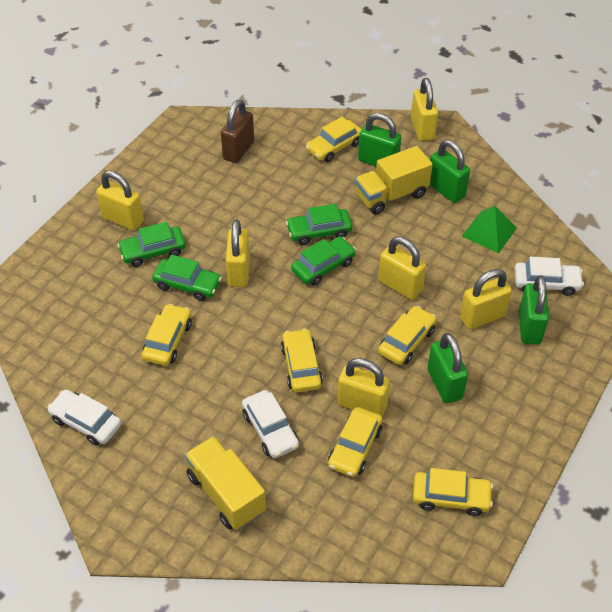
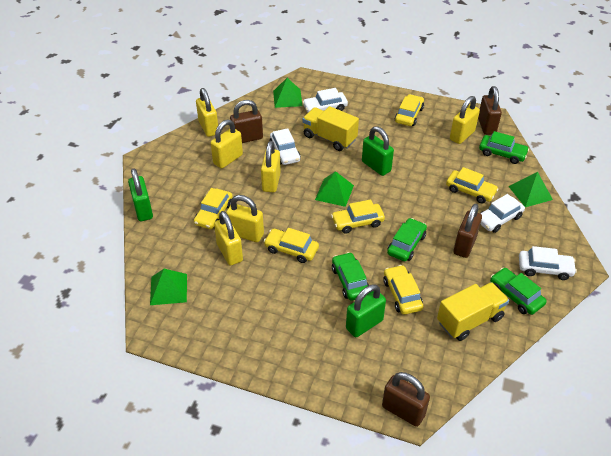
brown padlock: 1 -> 4
green padlock: 4 -> 3
green pyramid: 1 -> 4
white car: 3 -> 4

